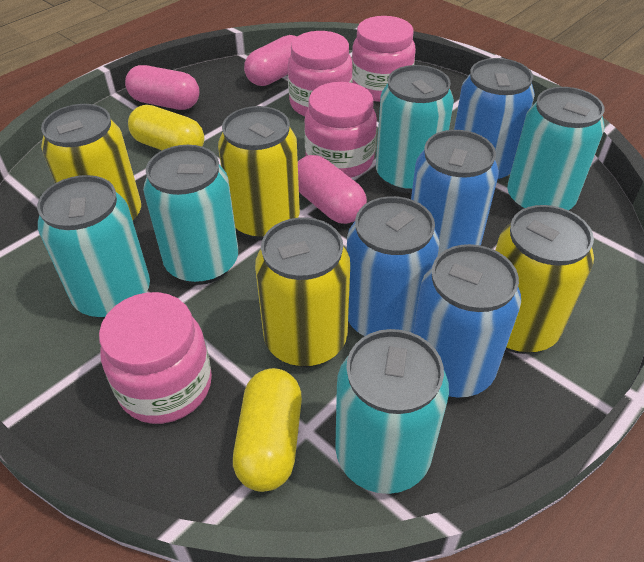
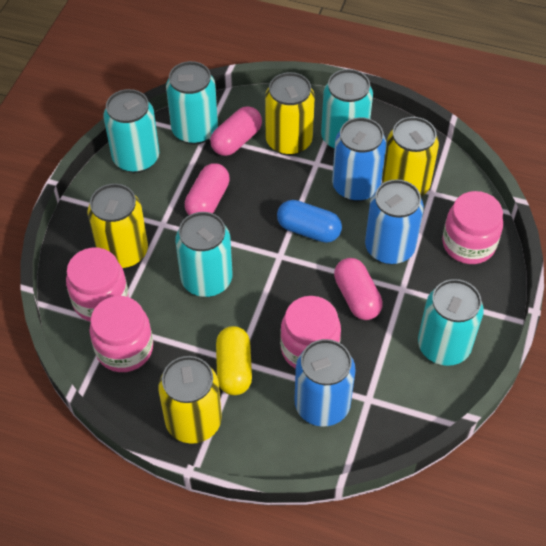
blue can: 4 -> 3
blue capsule: 0 -> 1
yellow capsule: 2 -> 1

